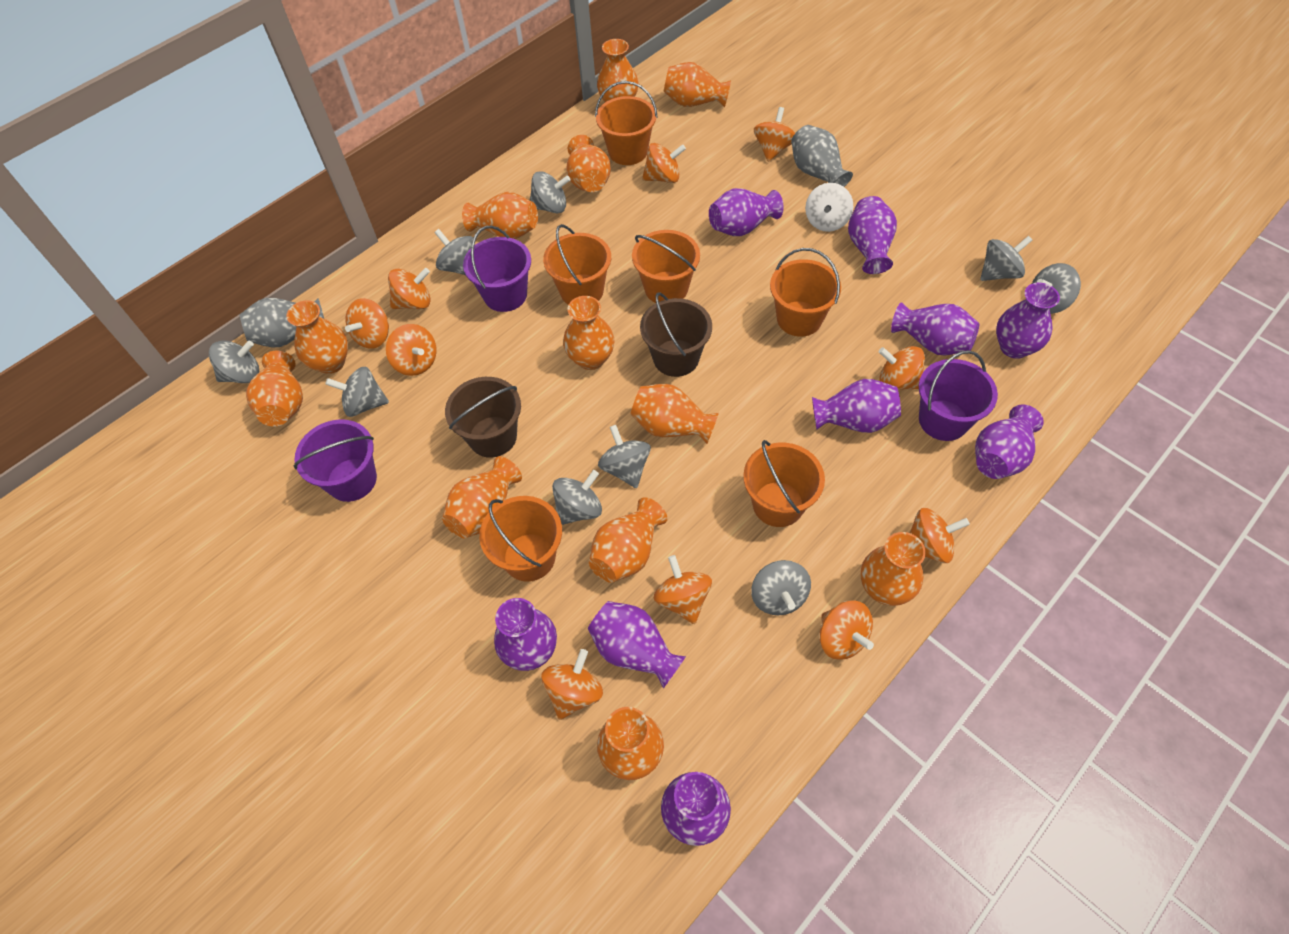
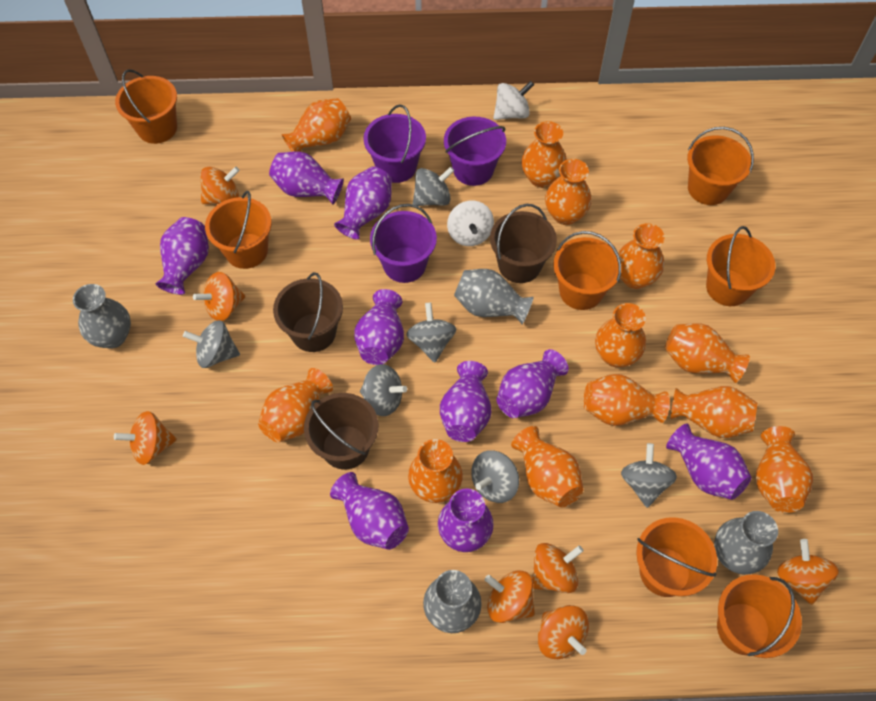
brown bucket: 2 -> 3
grey spinning top: 9 -> 6
grey vase: 2 -> 4
orange bucket: 6 -> 7
orange spinning top: 10 -> 7
white spinning top: 1 -> 2

